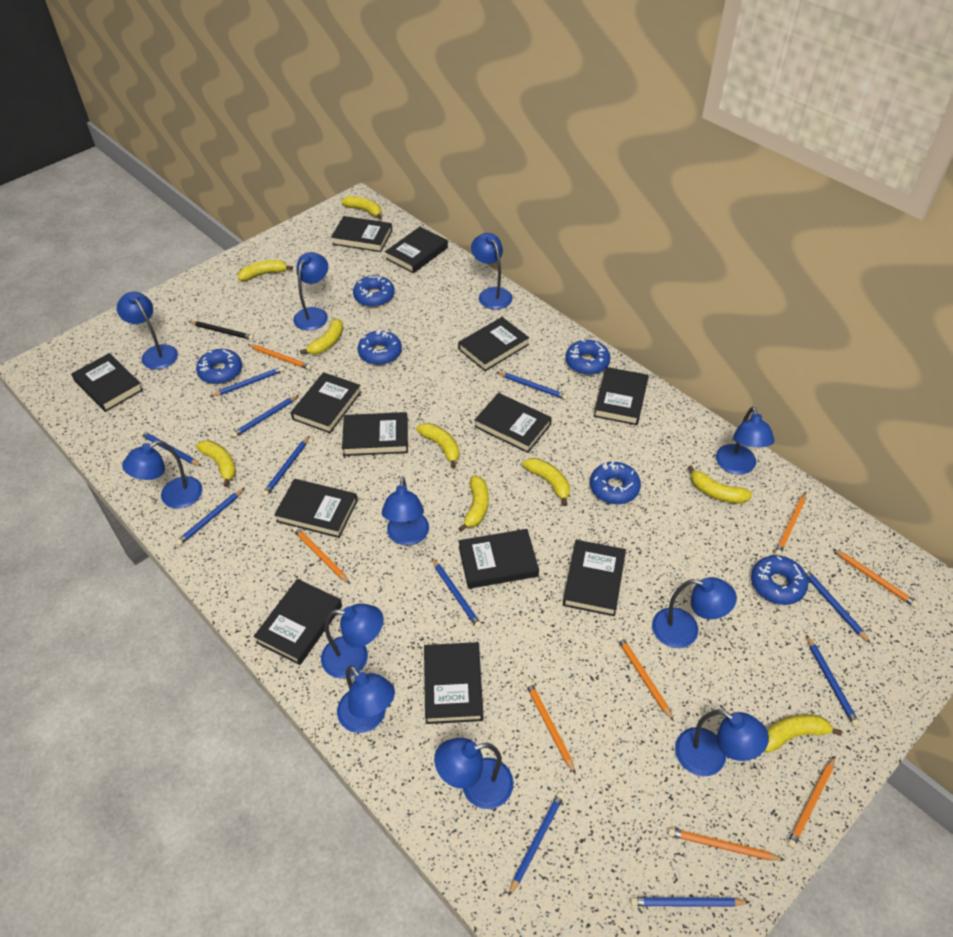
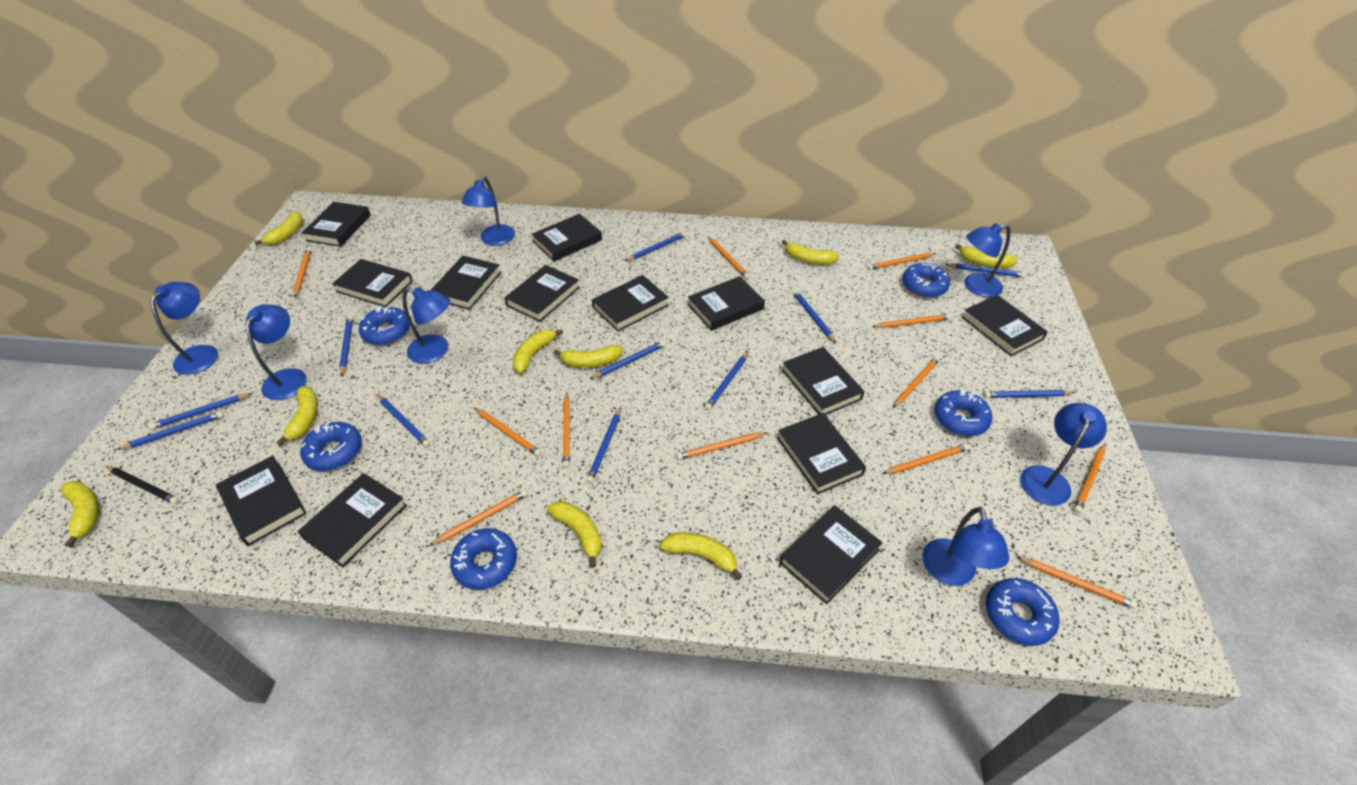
blue lamp: 11 -> 7
orange pencil: 8 -> 12

